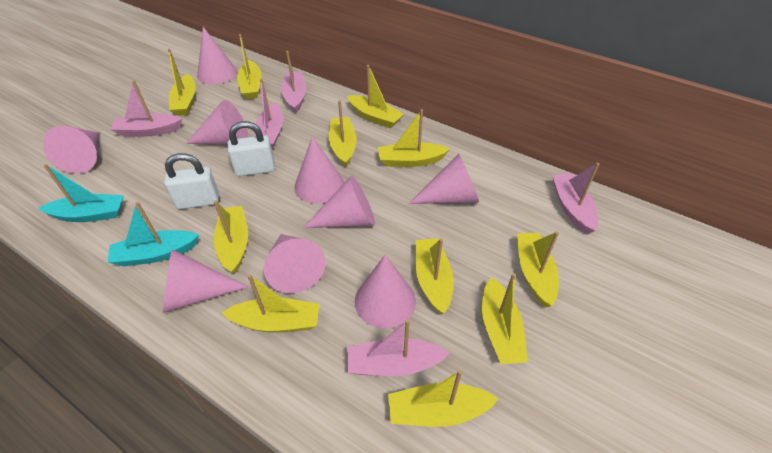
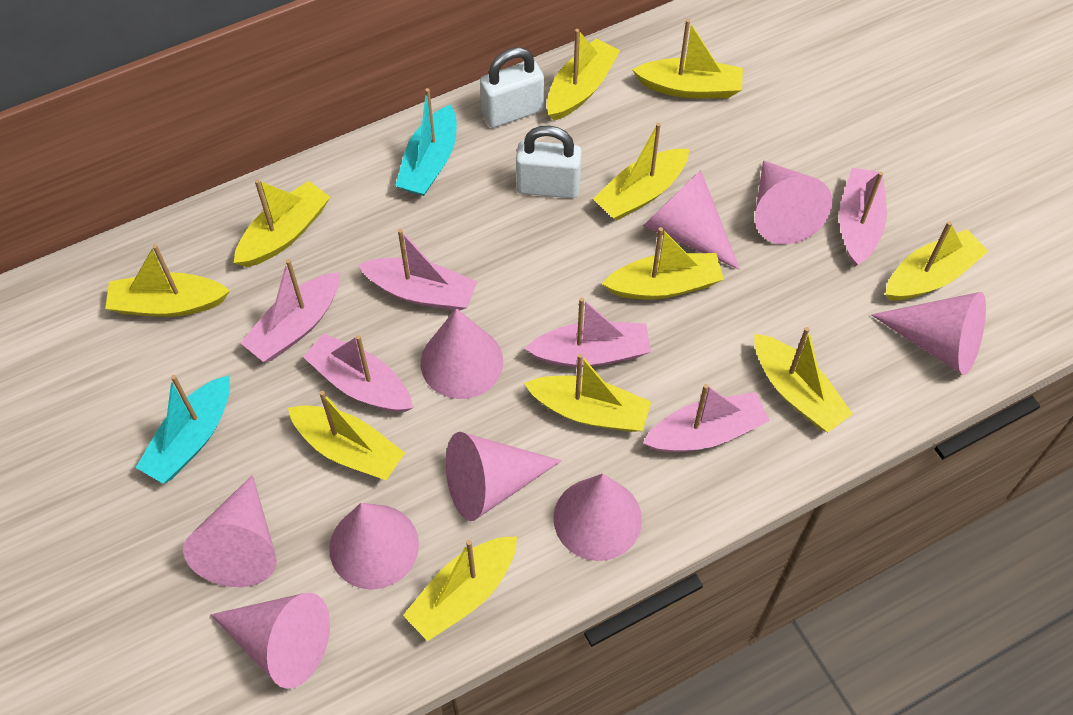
pink boat: 5 -> 6

